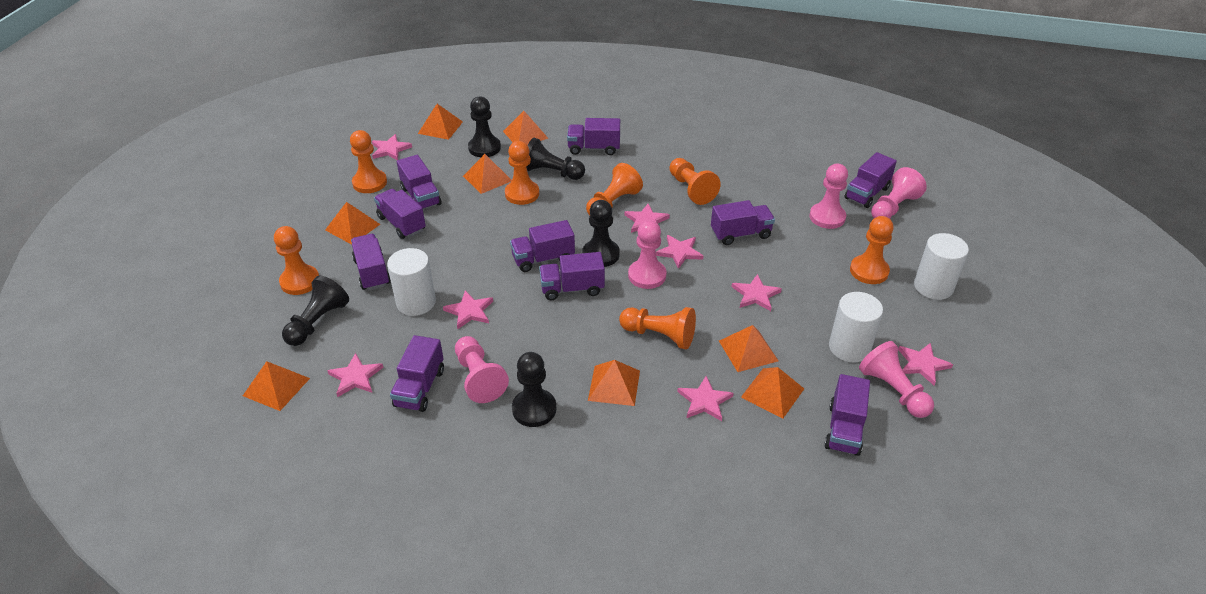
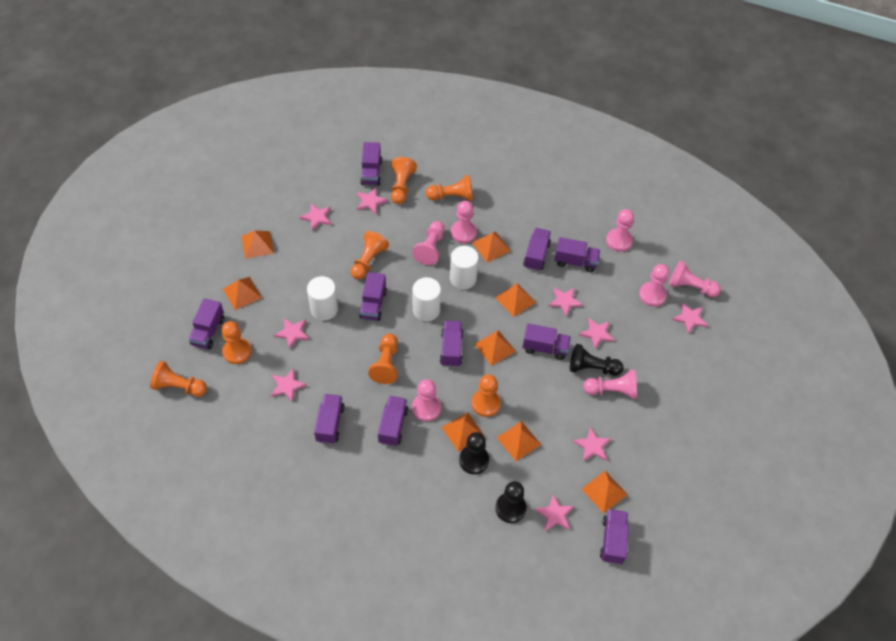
black pawn: 5 -> 3
pink pawn: 5 -> 7
pink star: 8 -> 9

